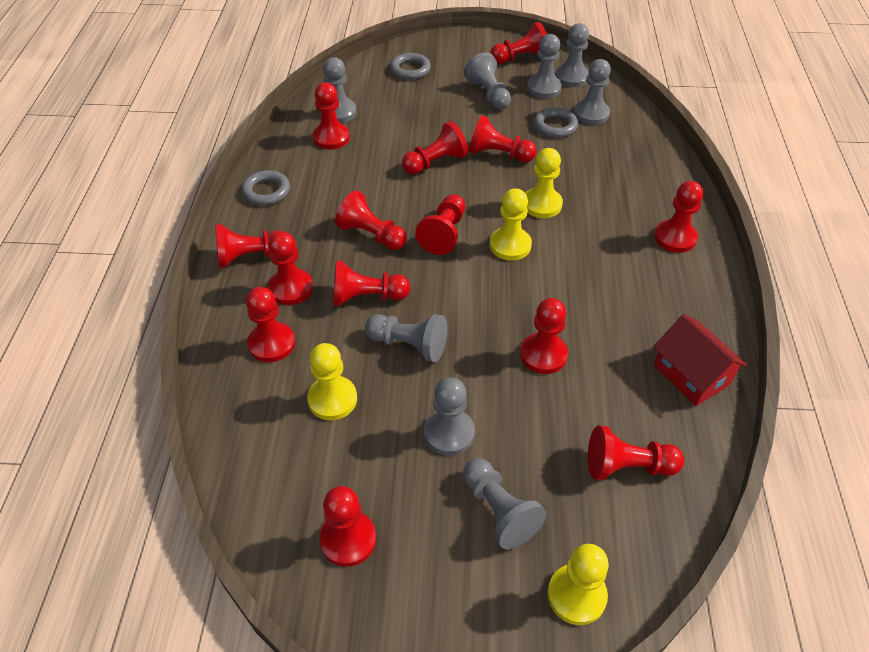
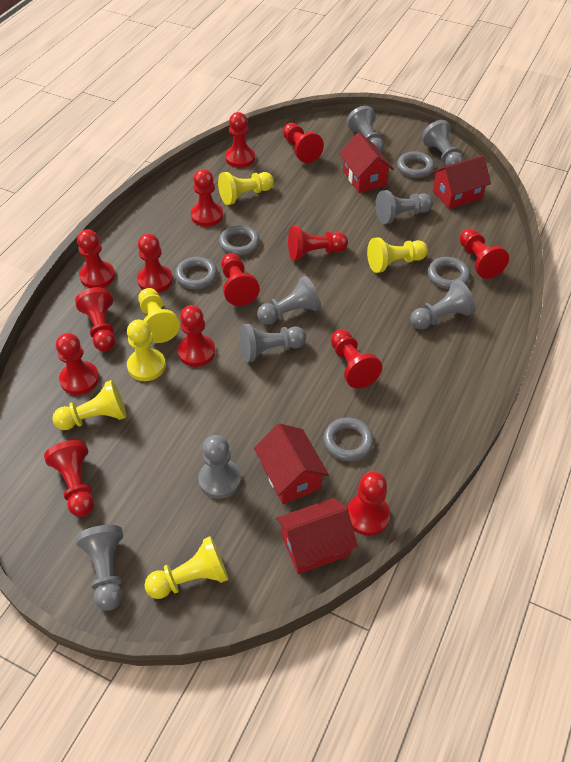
grey ring: 3 -> 5
red house: 1 -> 4
yellow pawn: 4 -> 6

